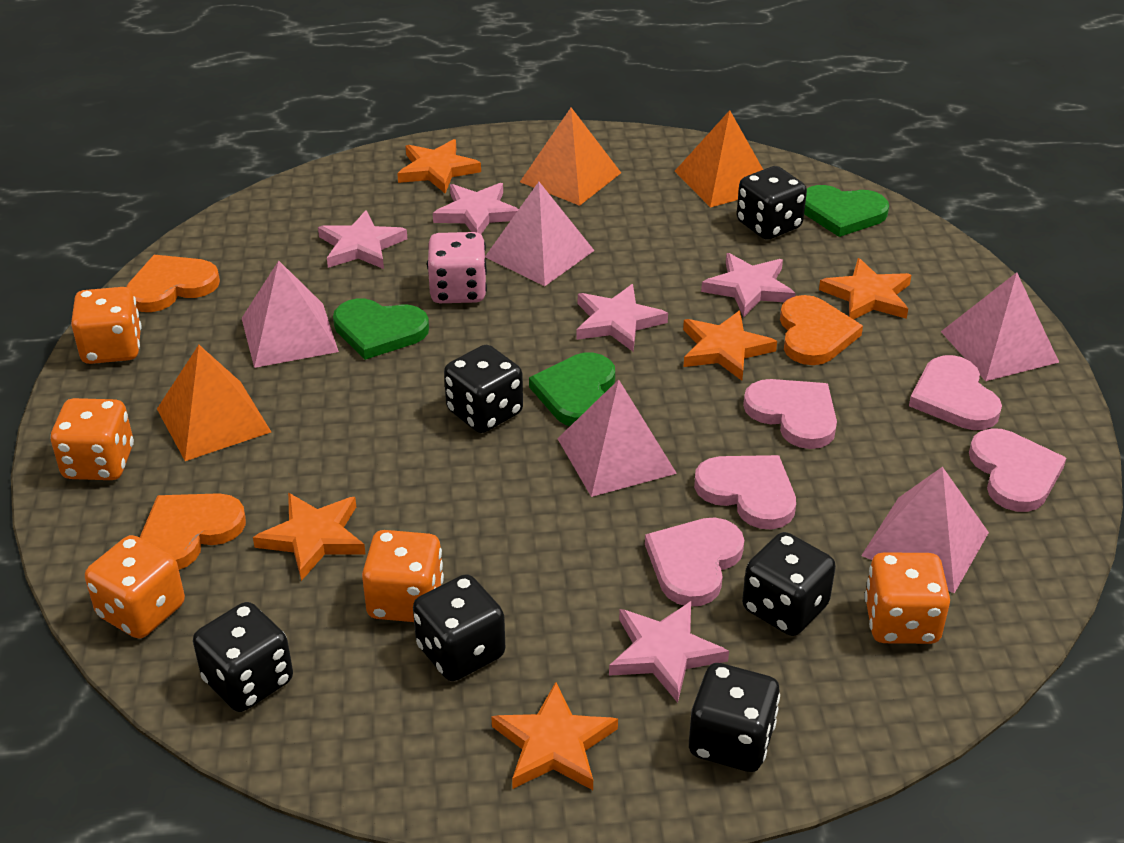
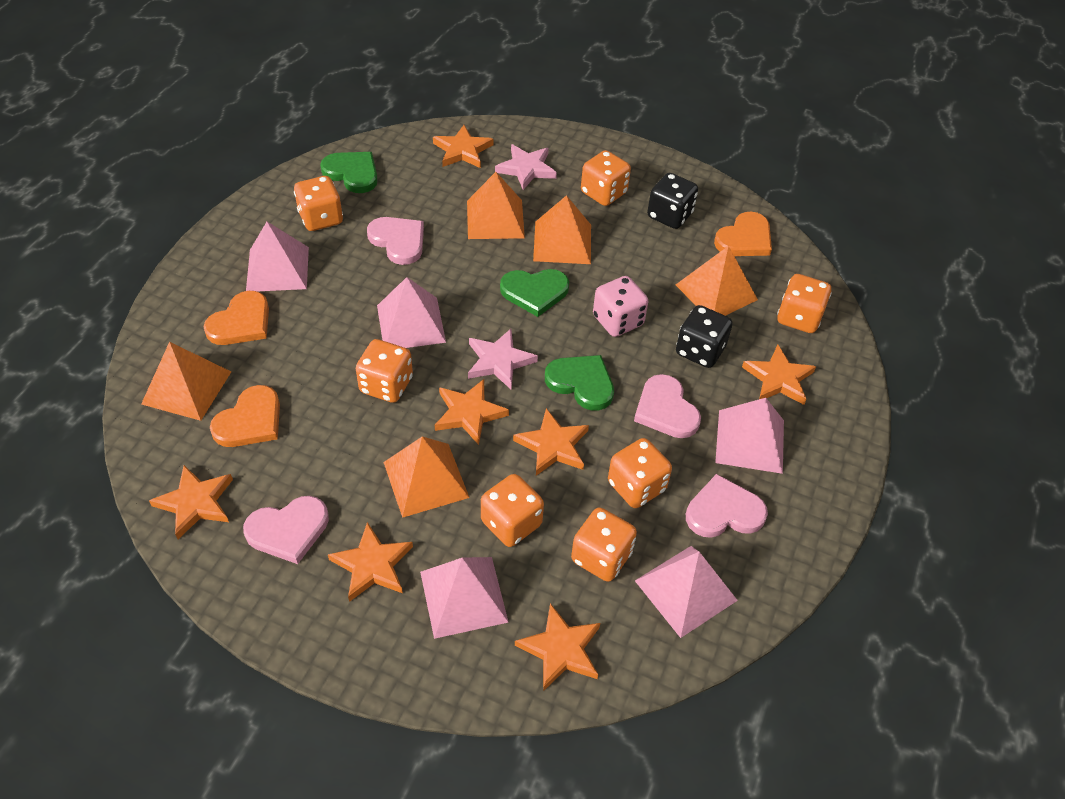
black dice: 6 -> 2
orange dice: 5 -> 7
orange pyramid: 3 -> 5
orange star: 5 -> 7
pink heart: 5 -> 4
pink star: 5 -> 2

